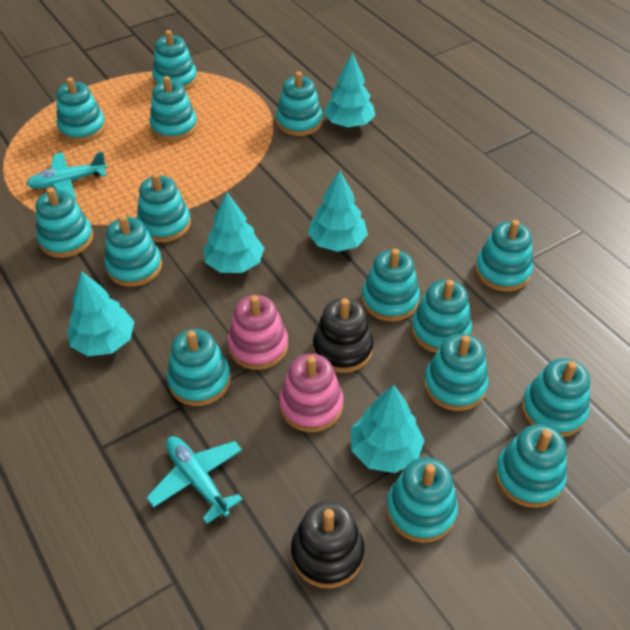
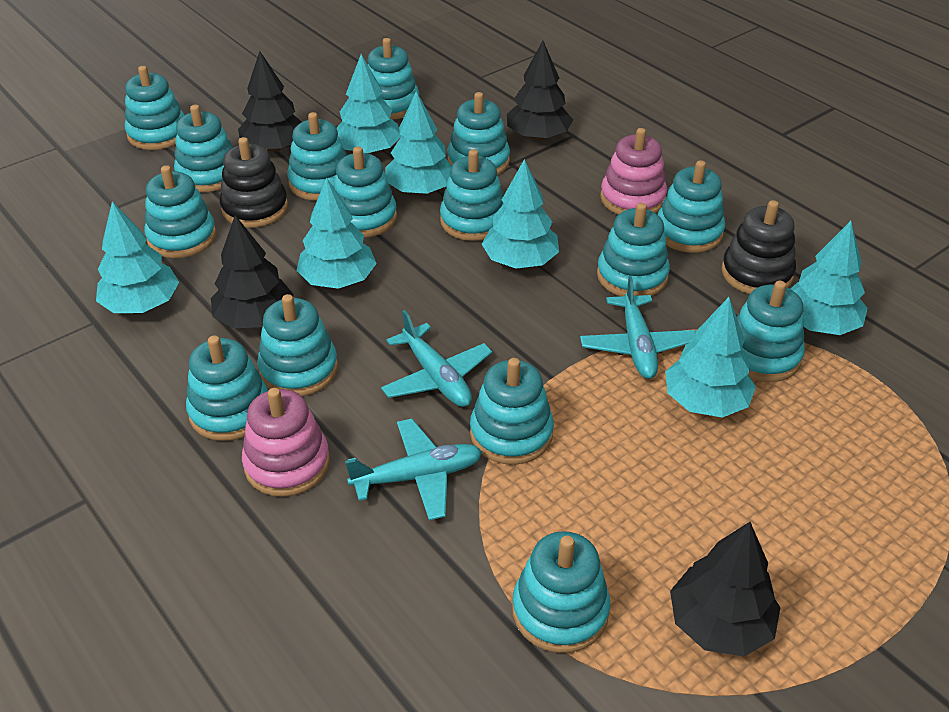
black tree: 0 -> 4
turquoise plane: 2 -> 3
turquoise tree: 5 -> 7

